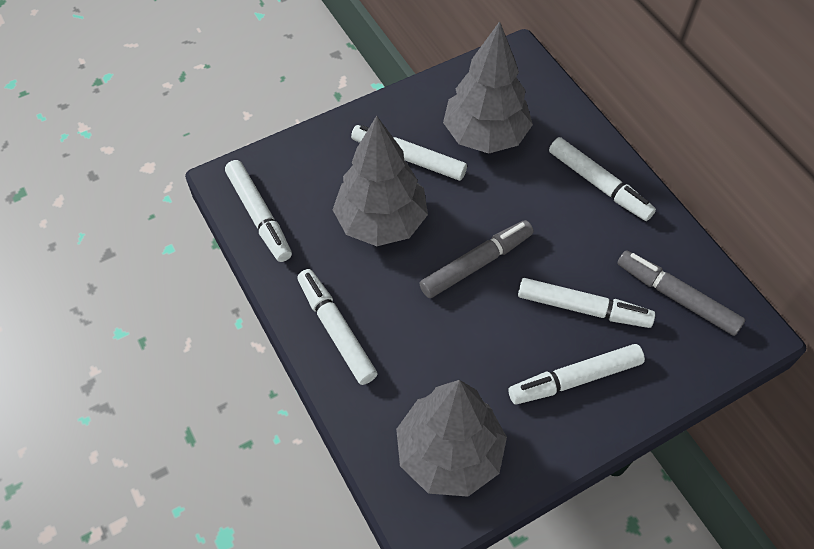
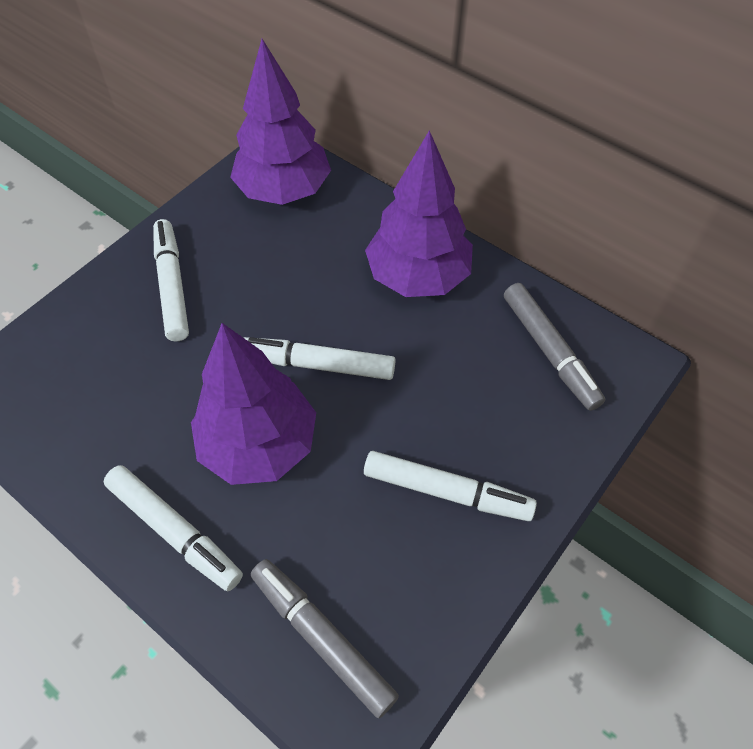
grey tree: 3 -> 0
purple tree: 0 -> 3
white marker: 6 -> 4

